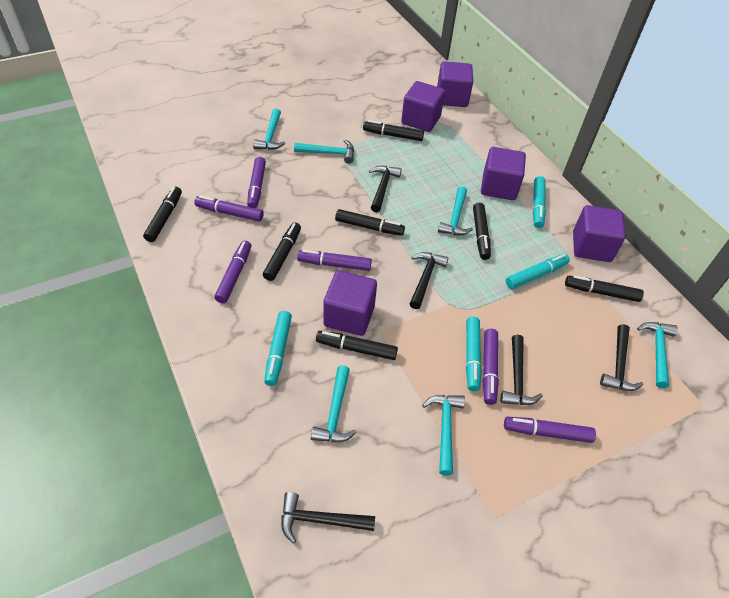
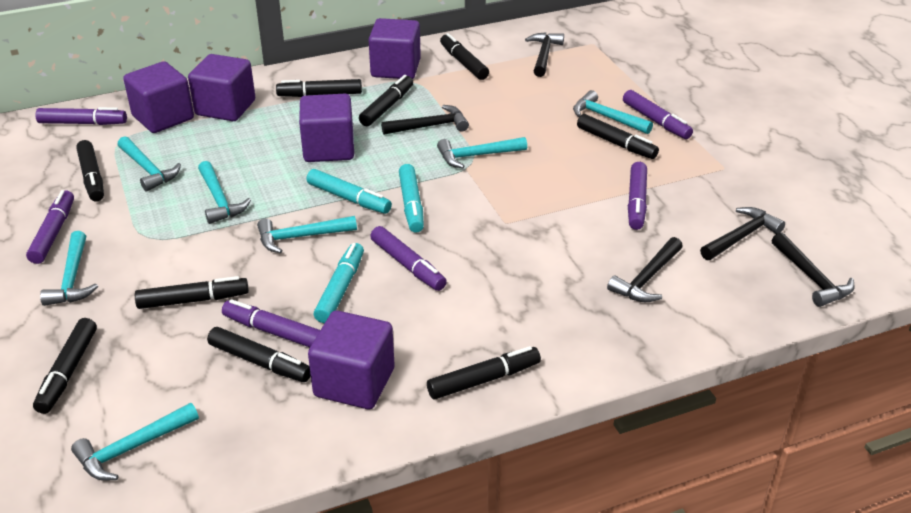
black marker: 7 -> 9
turquoise hammer: 6 -> 7
turquoise marker: 4 -> 3

